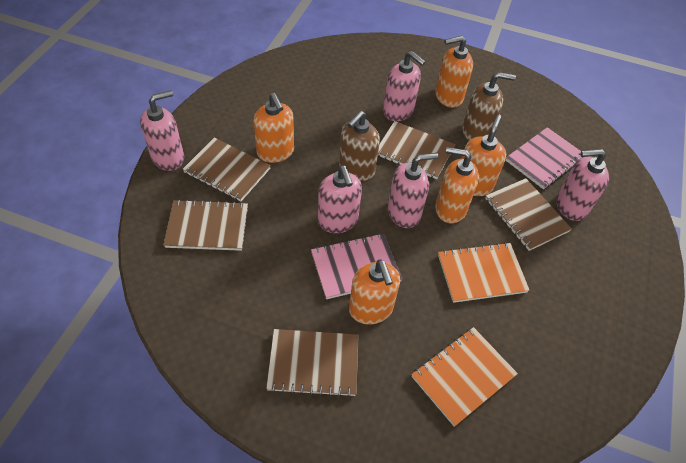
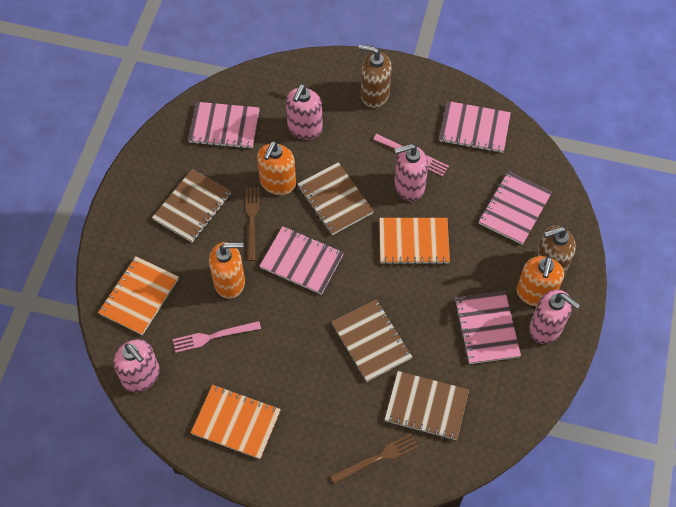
brown fork: 0 -> 2
brown notebook: 5 -> 4
orange notebook: 2 -> 3
orange soap dispenser: 5 -> 3
pink fork: 0 -> 2
pink notebook: 2 -> 5
pink soap dispenser: 5 -> 4

